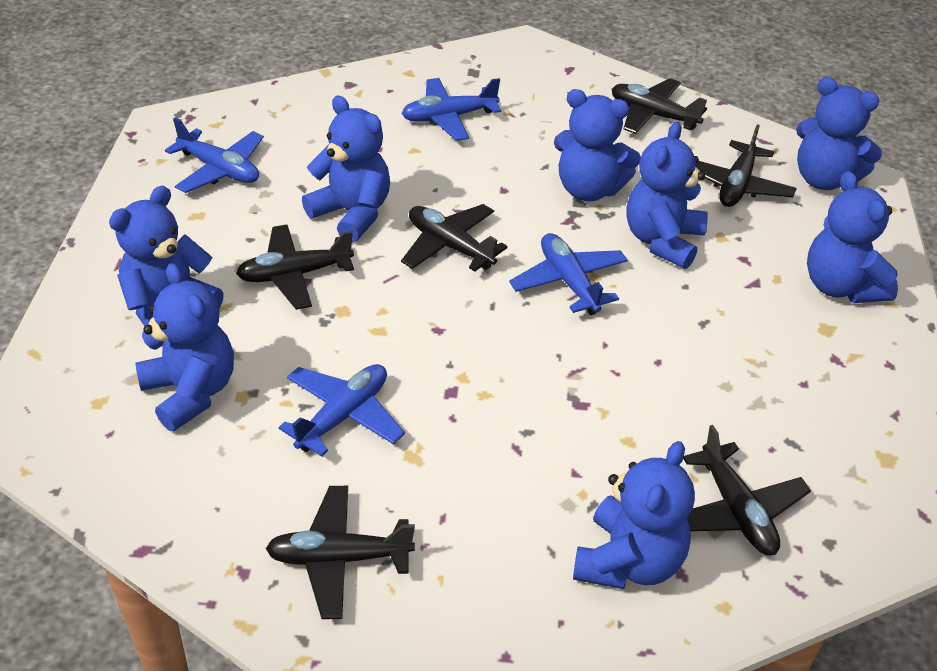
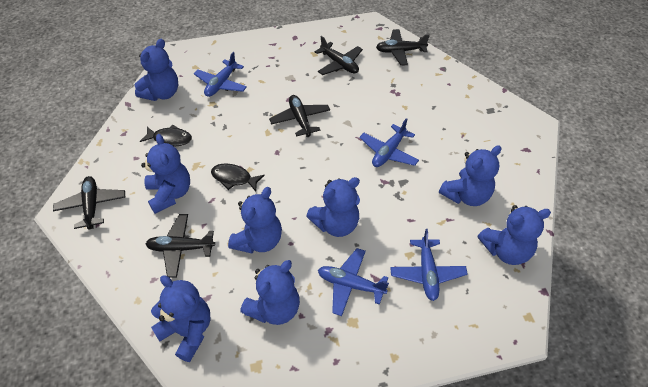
black fish: 0 -> 2
black plane: 6 -> 5

